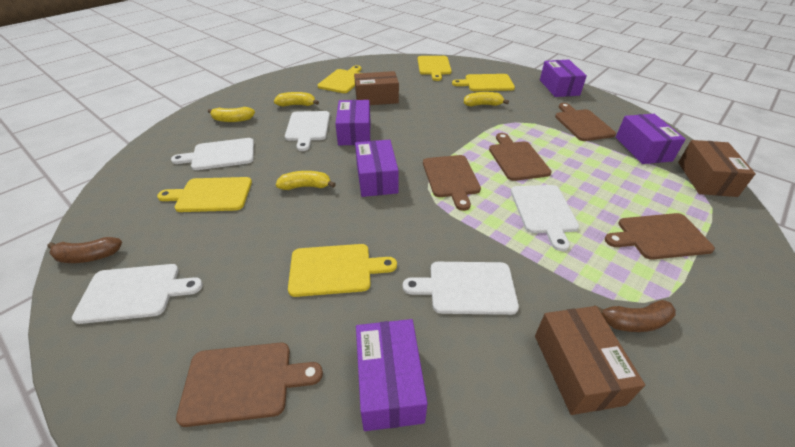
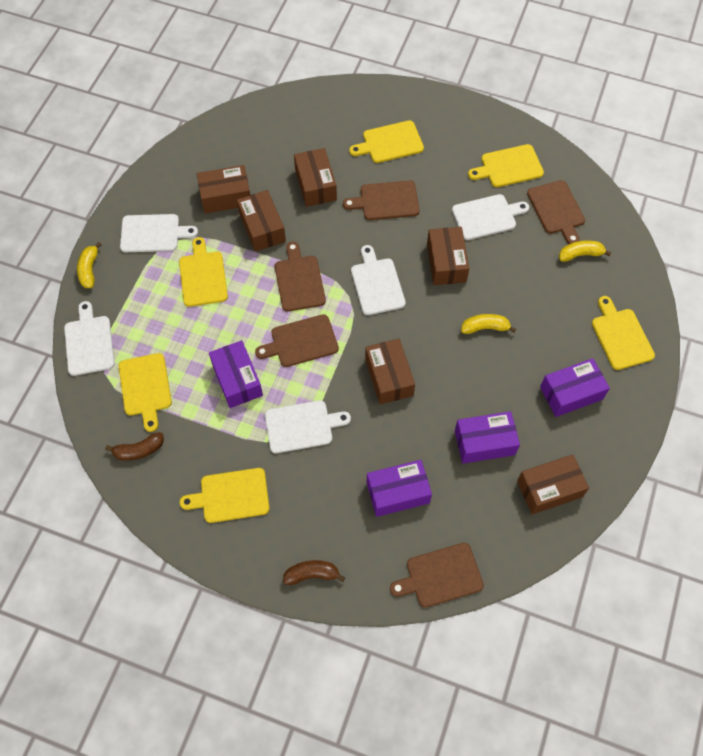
brown box: 3 -> 6
purple box: 5 -> 4
yellow banana: 4 -> 3
yellow cutting board: 5 -> 6

